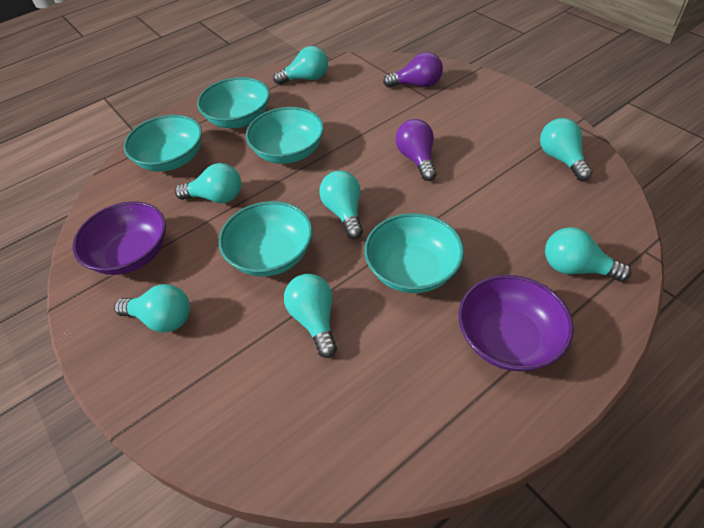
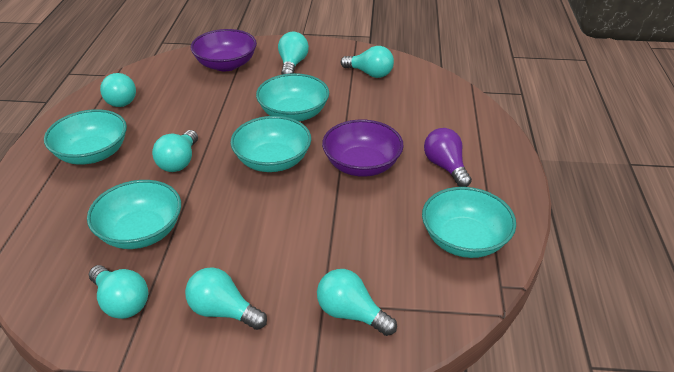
purple light bulb: 2 -> 1

